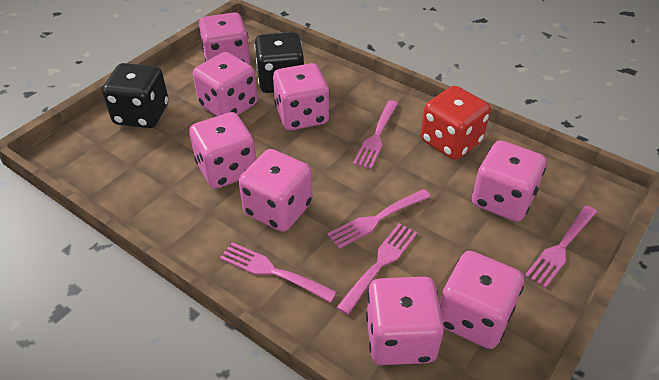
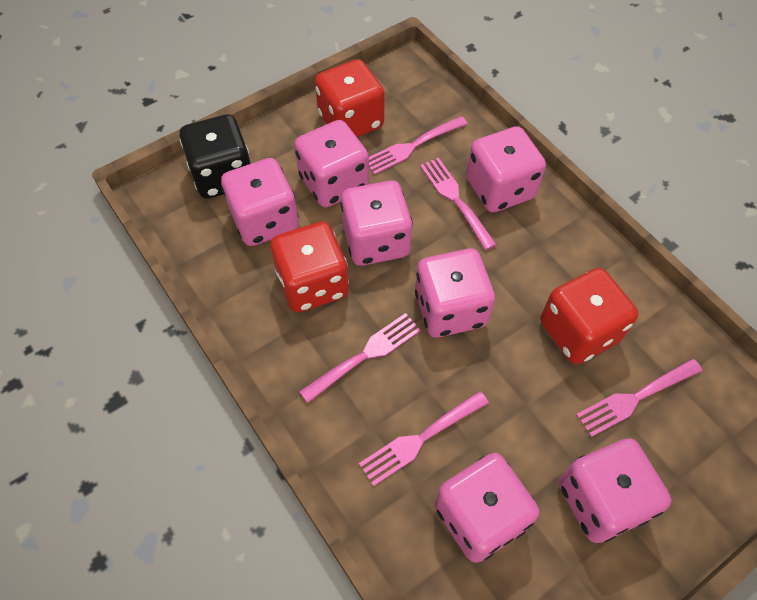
black dice: 2 -> 1
pink dice: 8 -> 7
red dice: 1 -> 3

